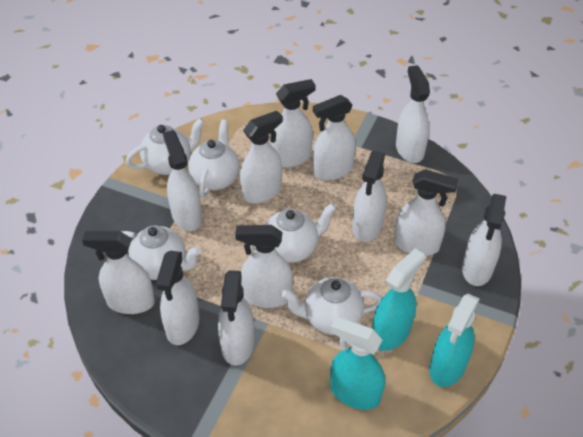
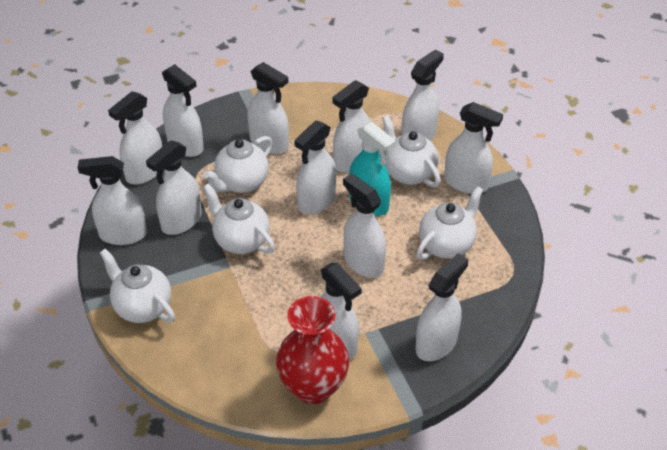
red vase: 0 -> 1
turquoise spray bottle: 3 -> 1

